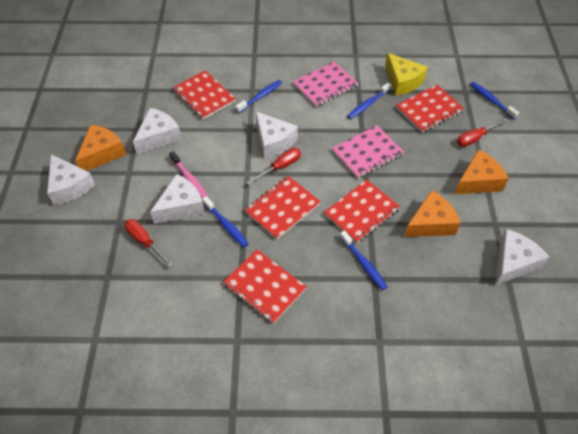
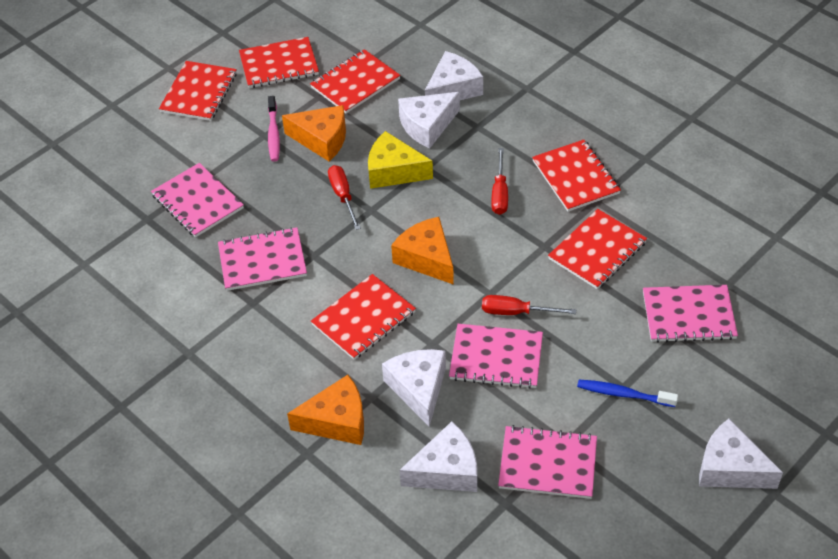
blue toothbrush: 5 -> 1
pink notebook: 2 -> 5
red notebook: 5 -> 6

